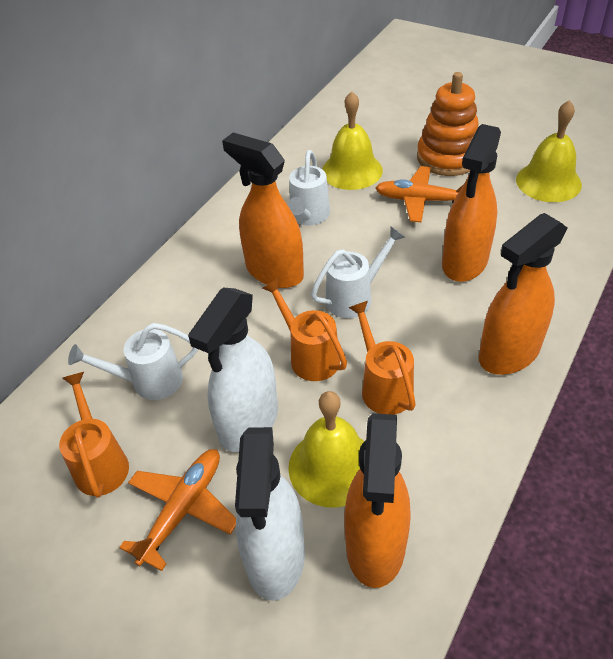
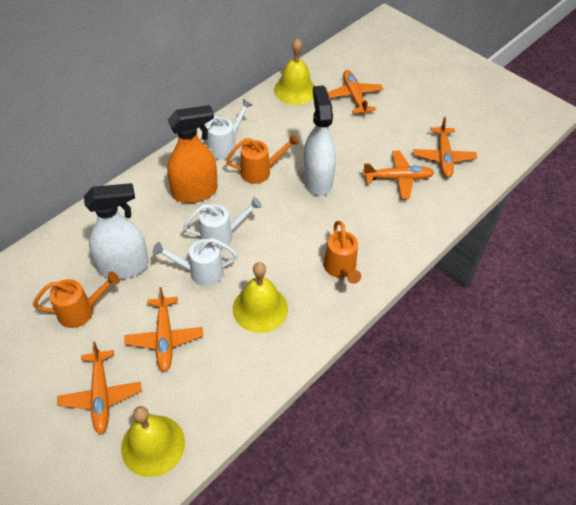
orange plane: 2 -> 5
orange spray bottle: 4 -> 1
orange stacking toy: 1 -> 0

